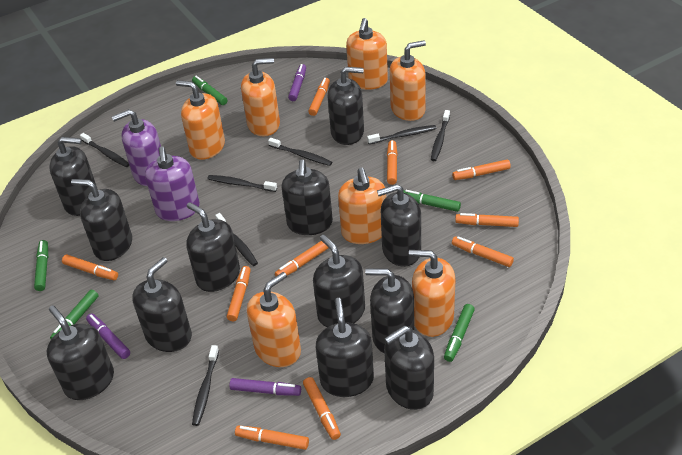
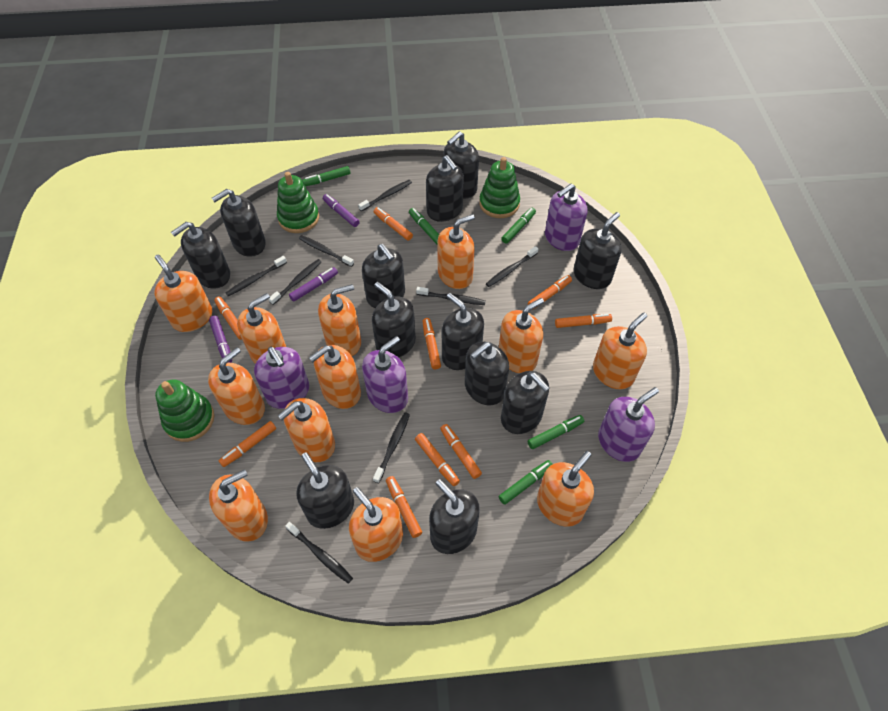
black toothbrush: 7 -> 8
green stacking toy: 0 -> 3
orange marker: 10 -> 9
orange soap dispenser: 7 -> 12
purple soap dispenser: 2 -> 4

